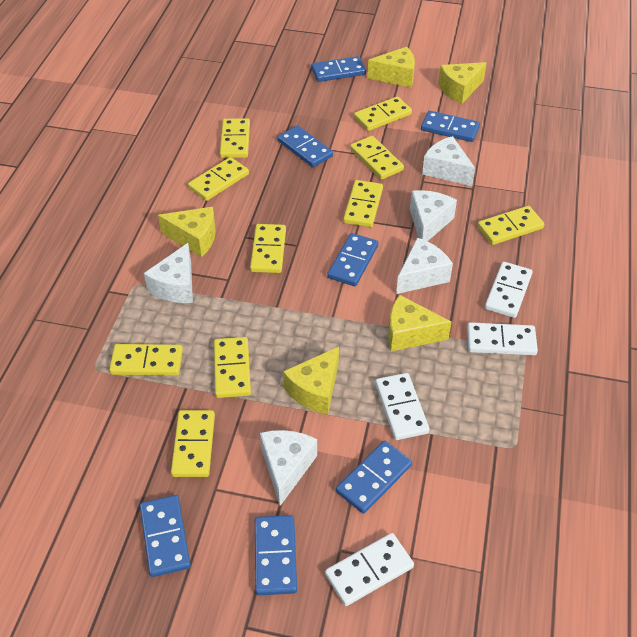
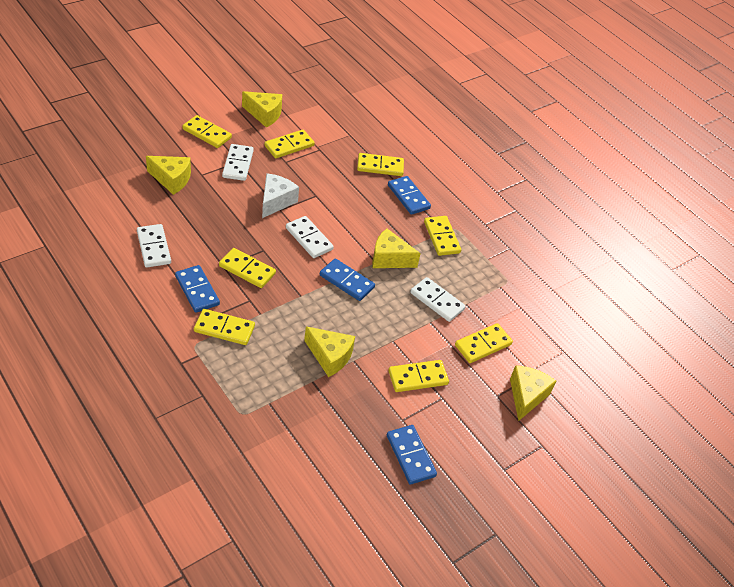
blue domino: 7 -> 4
white cheese: 5 -> 1
yellow domino: 10 -> 8

